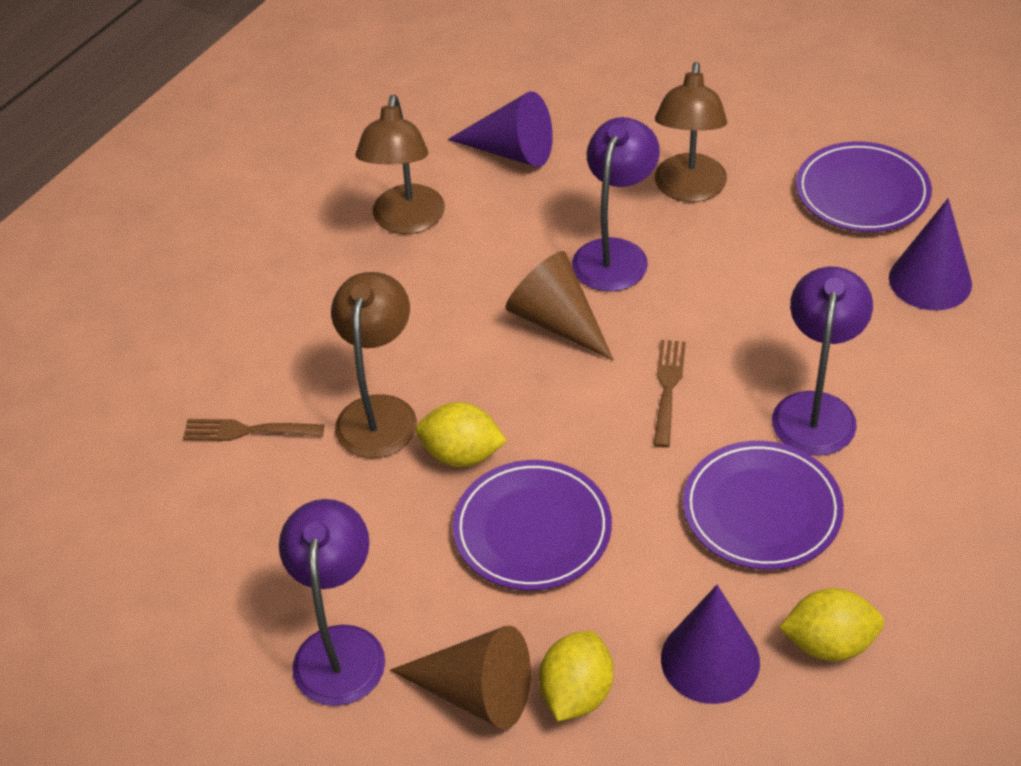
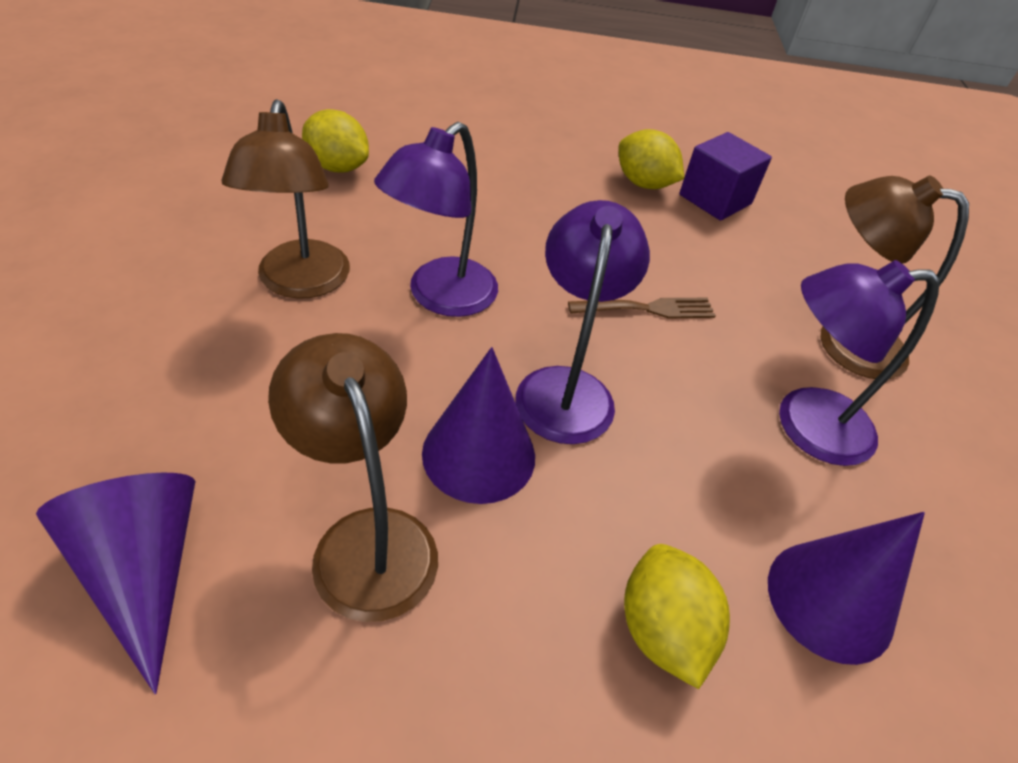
brown cone: 2 -> 0
brown fork: 2 -> 1
purple cube: 0 -> 1
purple plate: 3 -> 0

